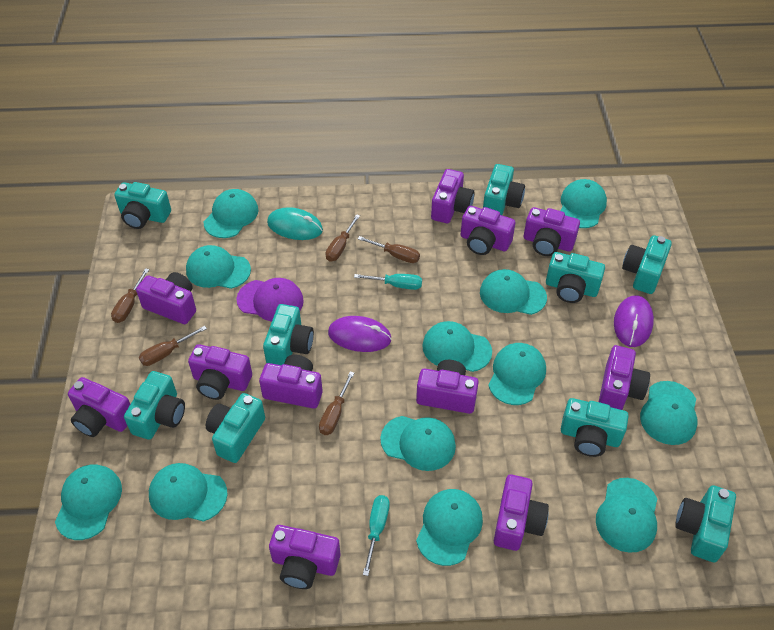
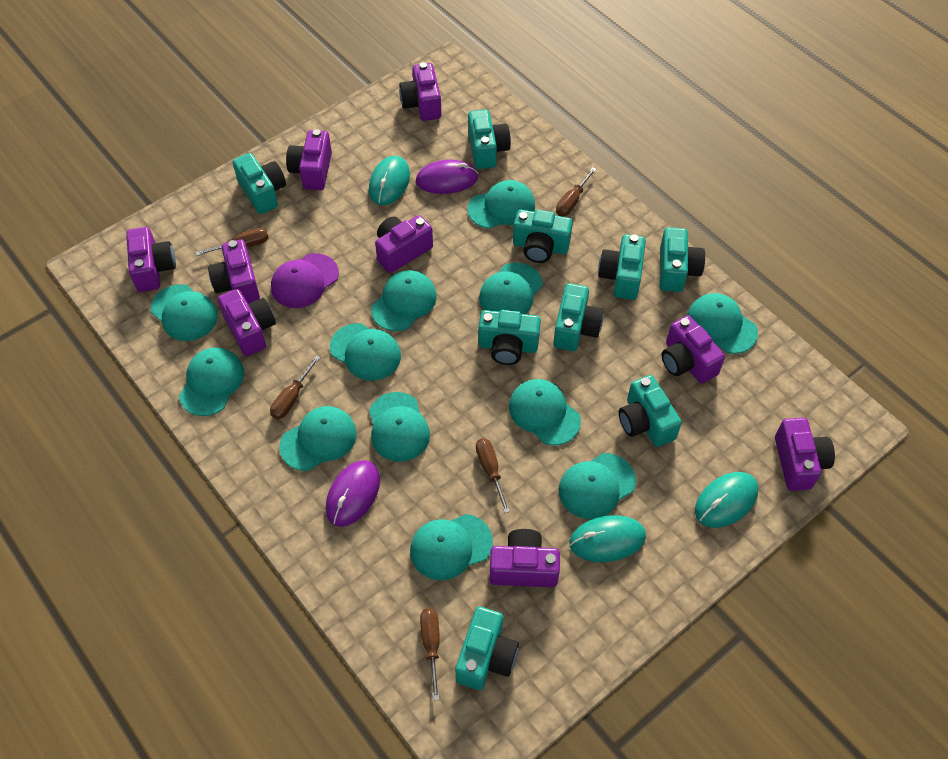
purple camera: 11 -> 9
turquoise mouse: 1 -> 3
turquoise screwdriver: 2 -> 0

